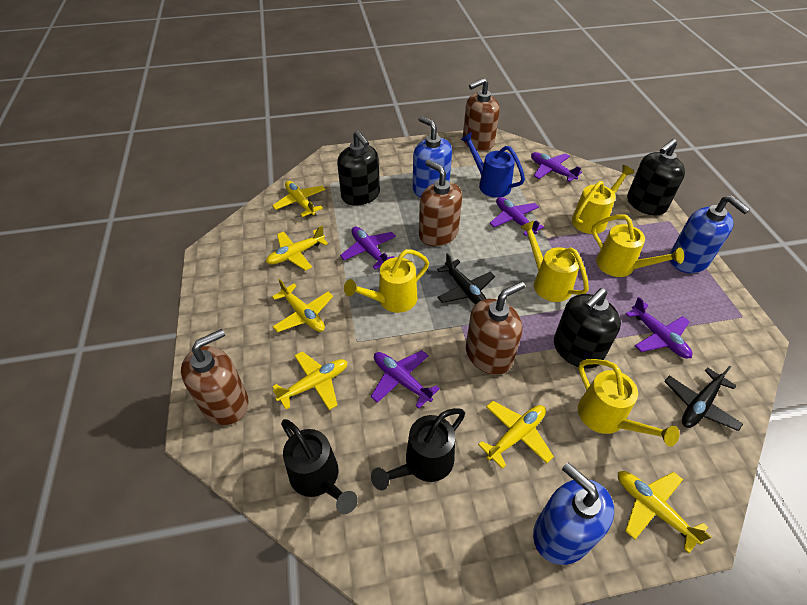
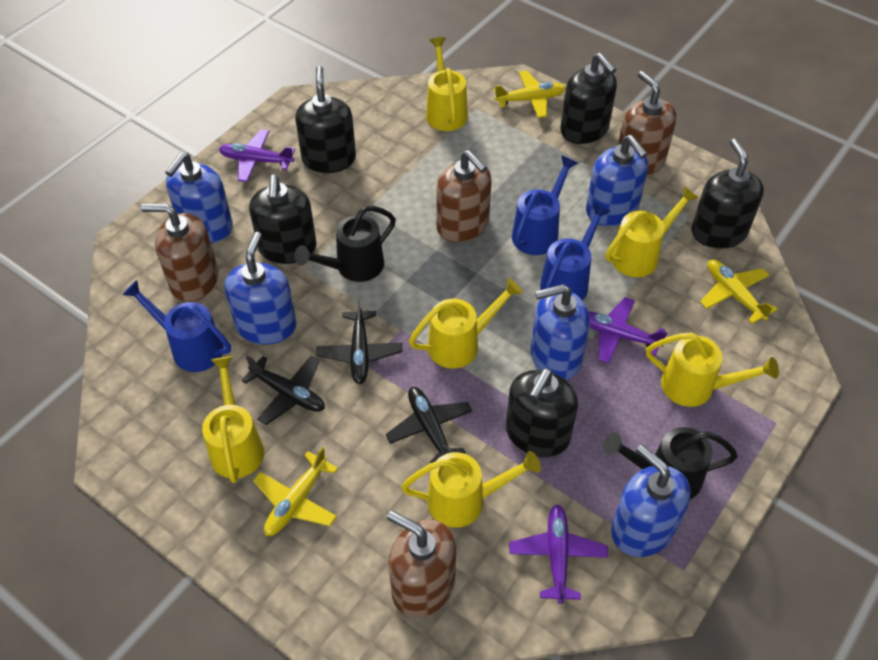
black plane: 2 -> 3
black soap dispenser: 3 -> 5
blue soap dispenser: 3 -> 5
blue watering can: 1 -> 3
purple plane: 5 -> 3
yellow plane: 6 -> 3
yellow watering can: 5 -> 6

